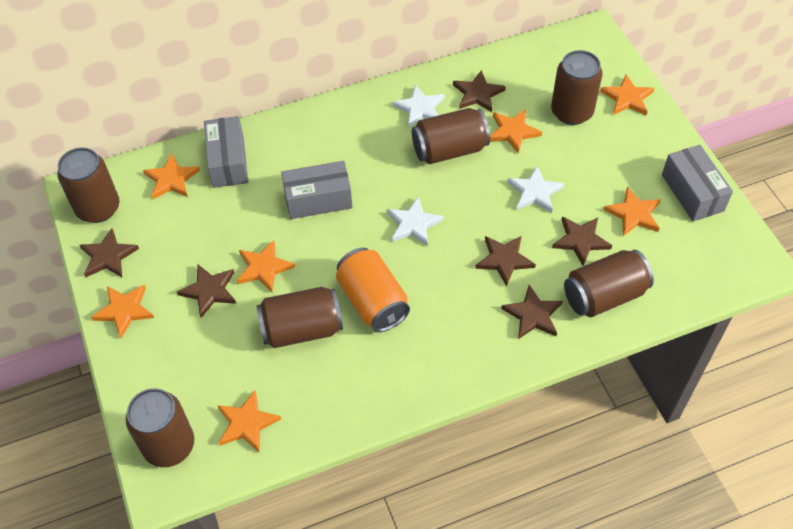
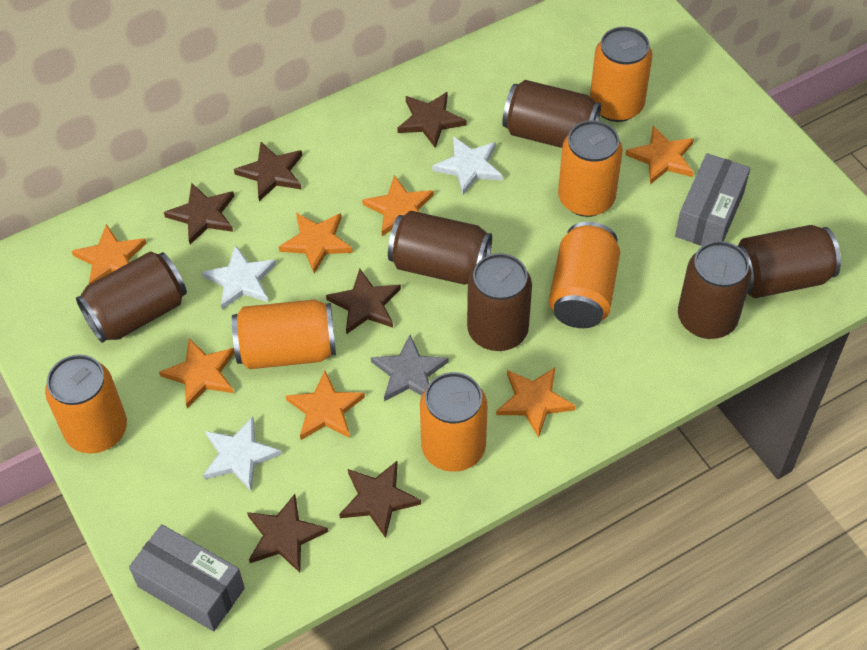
grey box: 3 -> 2
grey star: 0 -> 1
orange can: 1 -> 6

